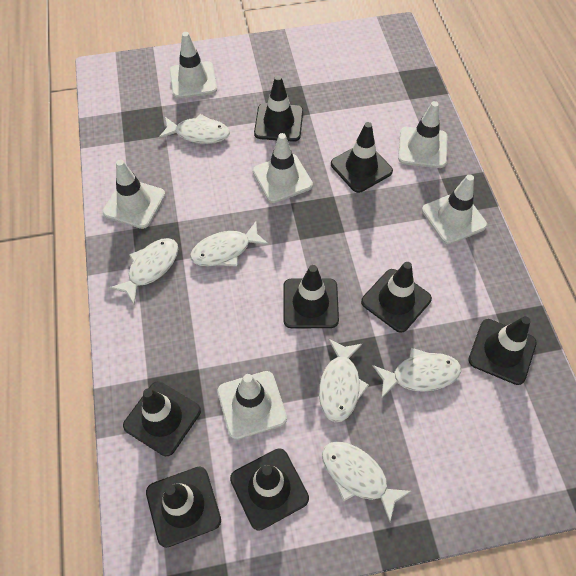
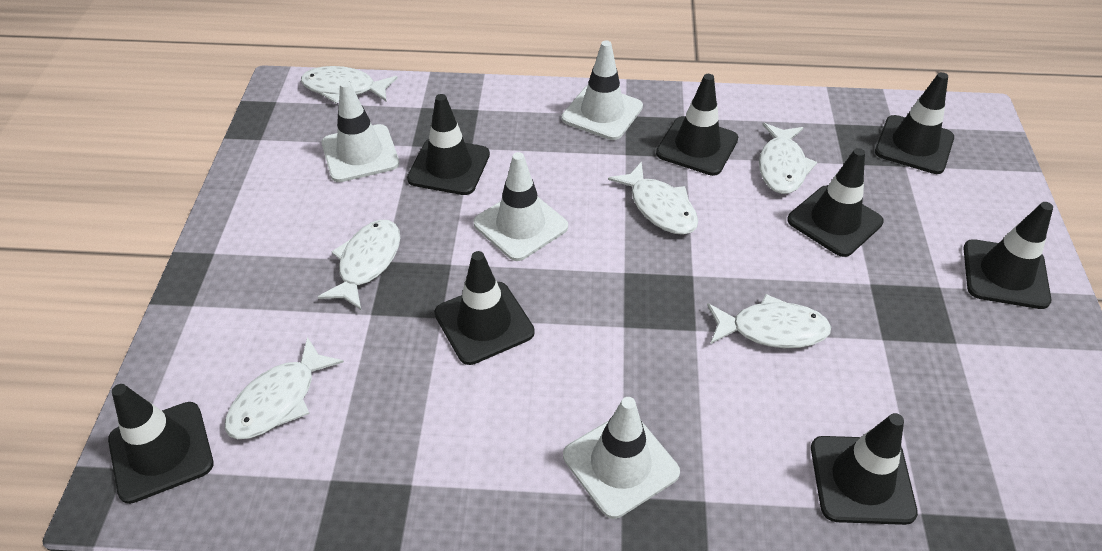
white traffic cone: 6 -> 4

